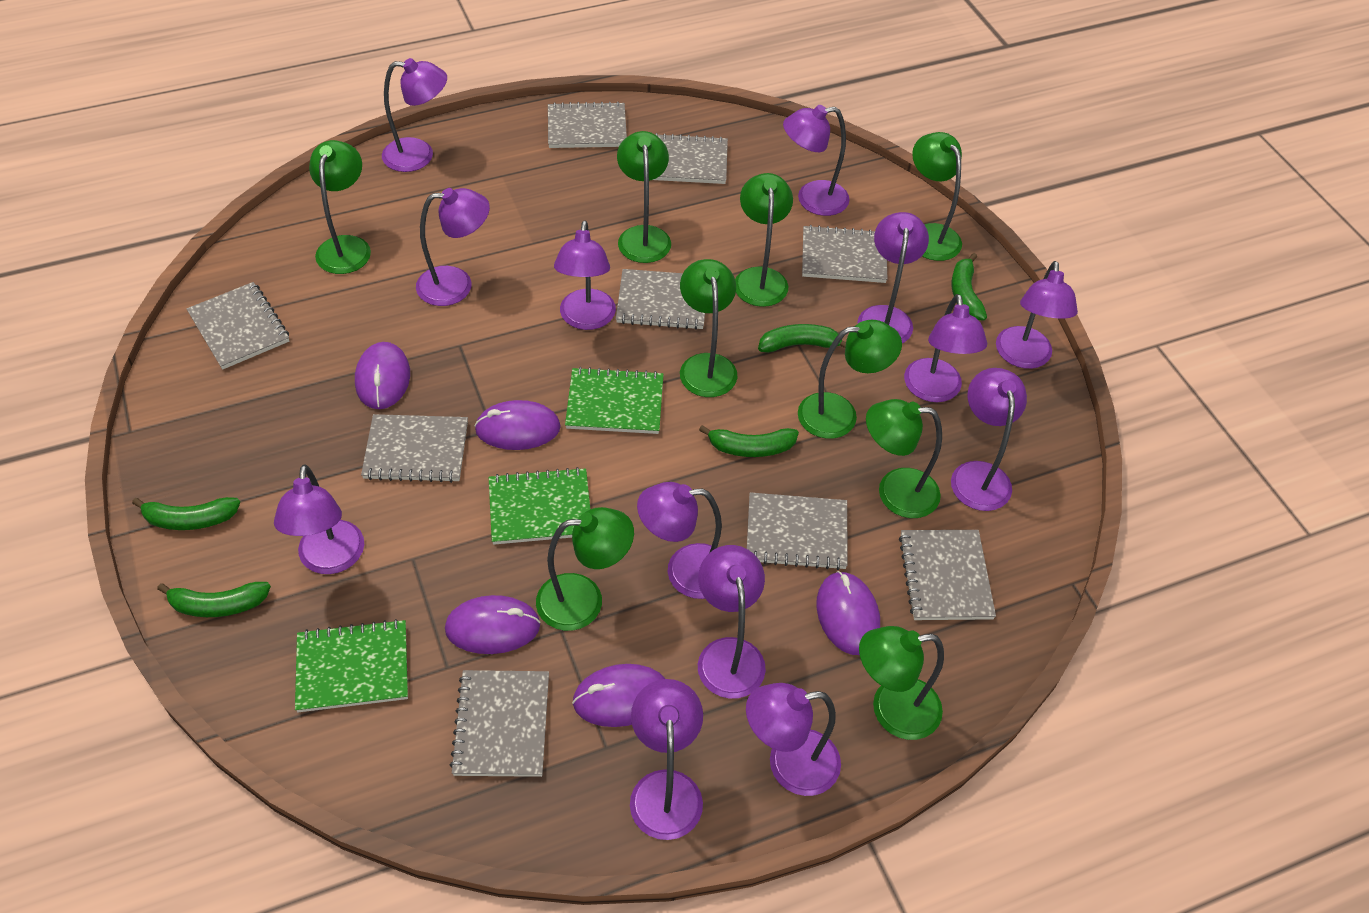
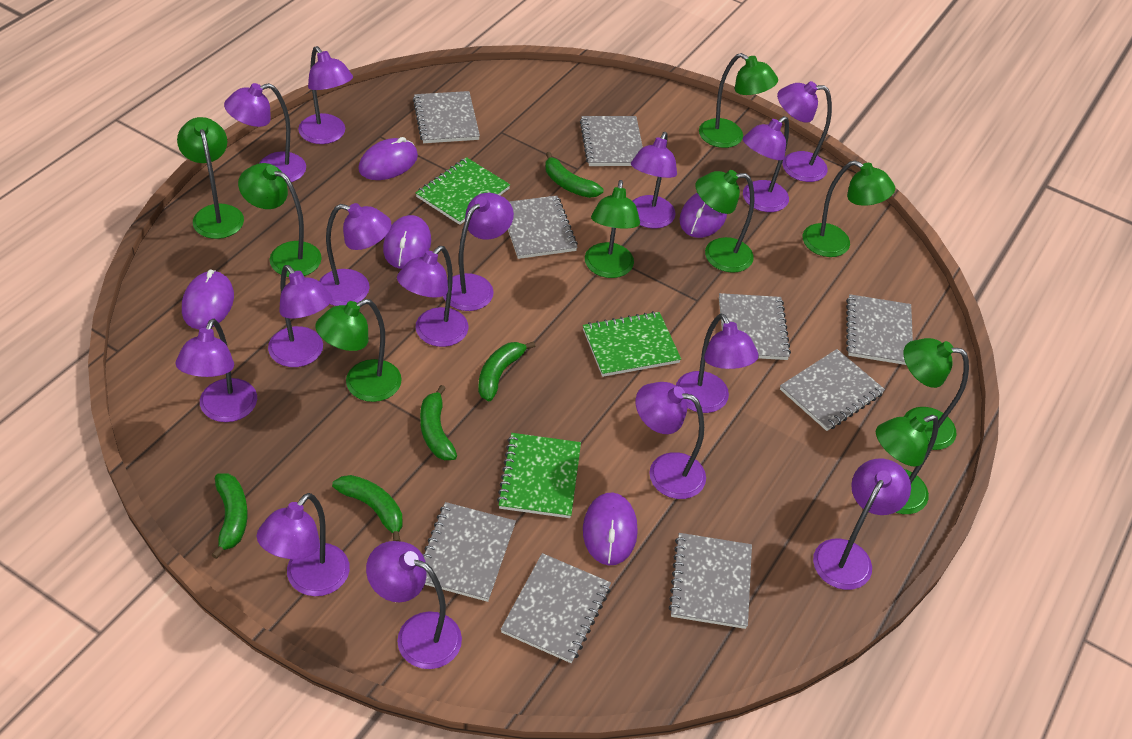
purple lamp: 13 -> 15

